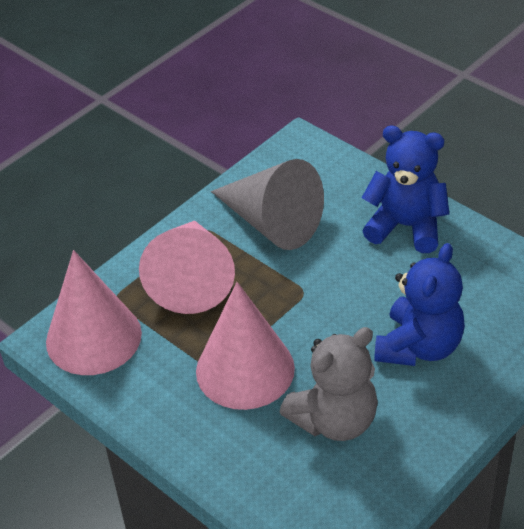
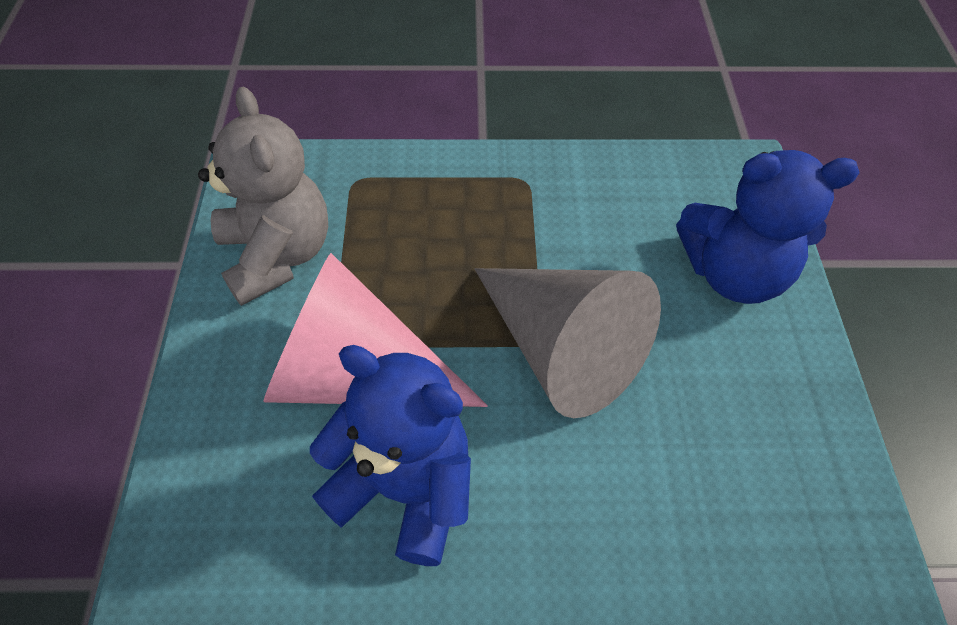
pink cone: 3 -> 1

